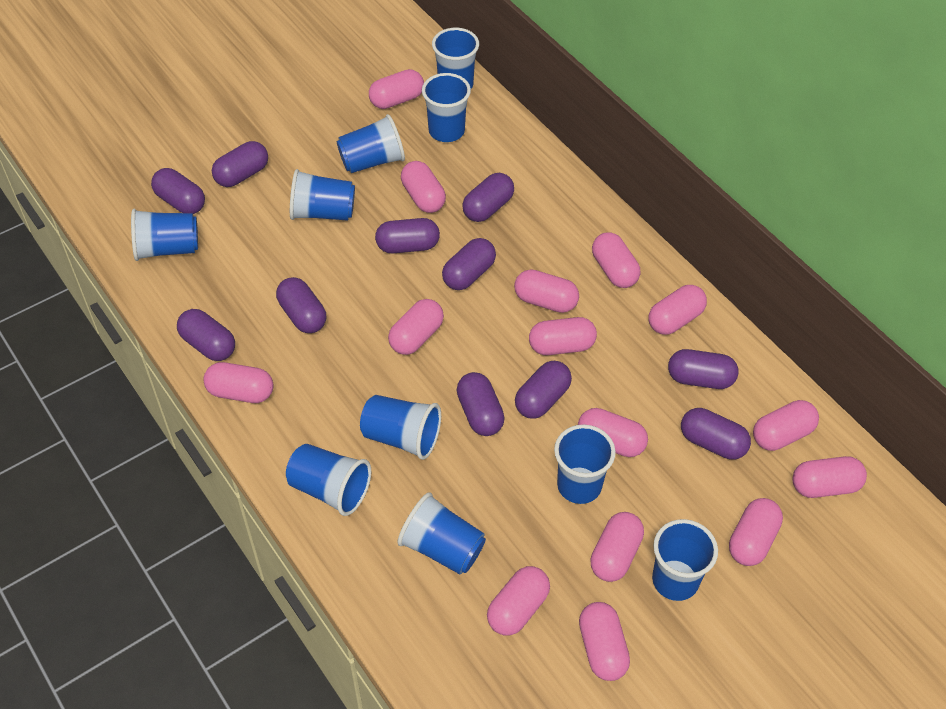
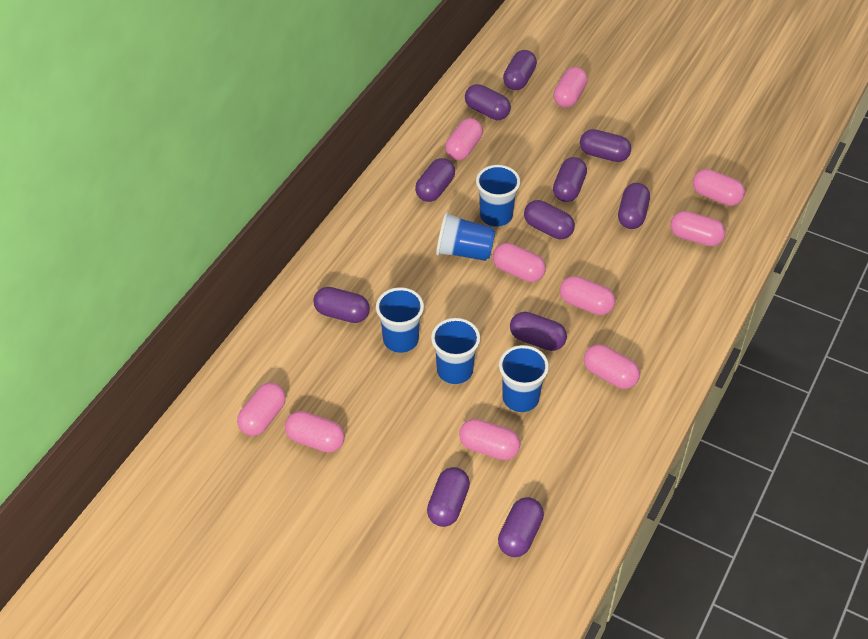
blue cup: 10 -> 5
pink capsule: 15 -> 10

